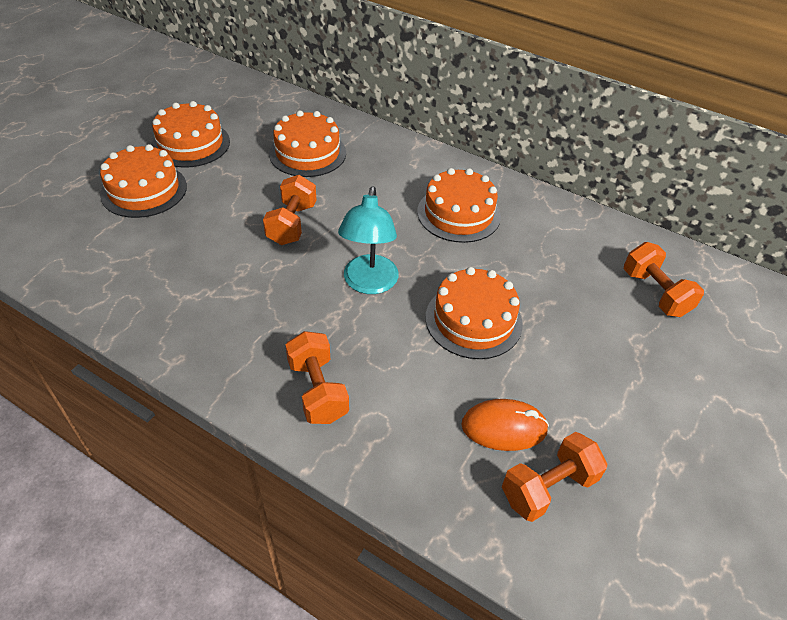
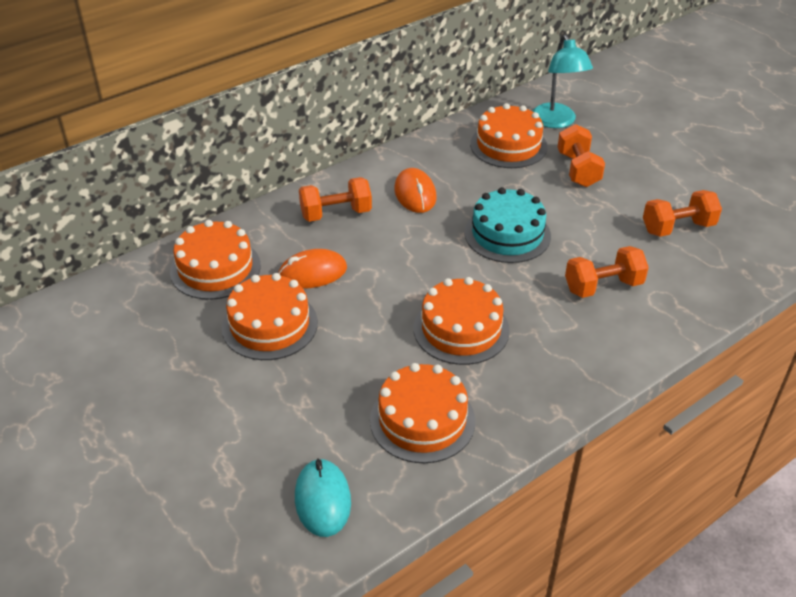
orange mouse: 1 -> 2
turquoise cake: 0 -> 1
turquoise mouse: 0 -> 1

